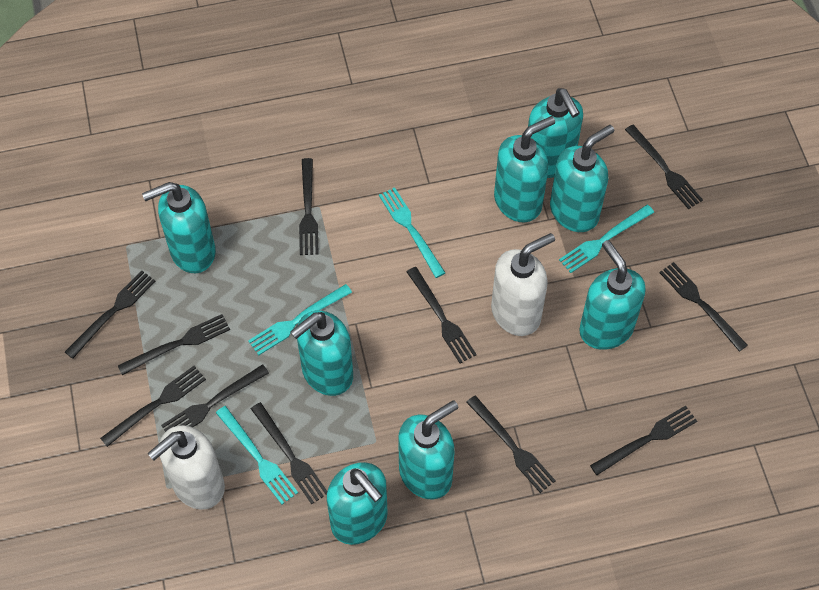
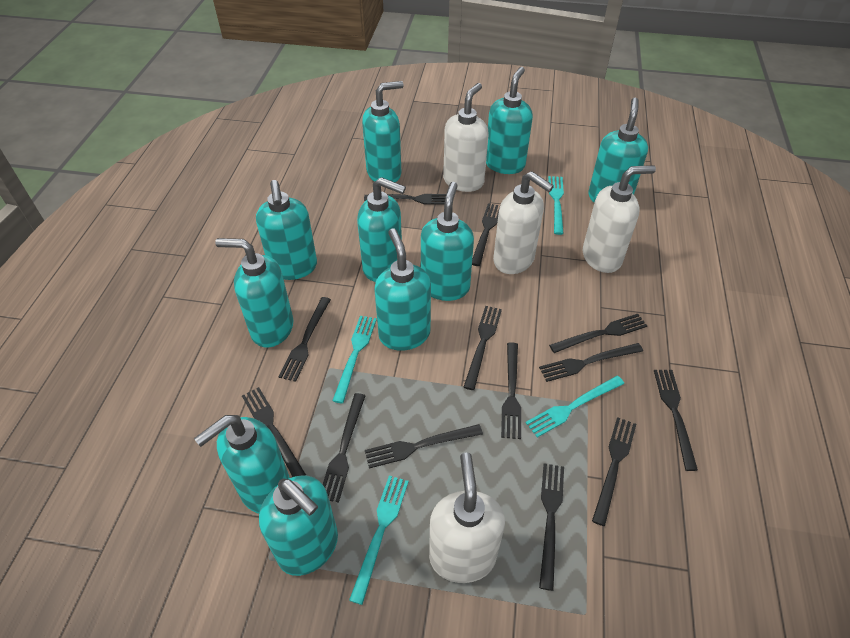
black fork: 11 -> 13
turquoise soap dispenser: 8 -> 10
white soap dispenser: 2 -> 4

